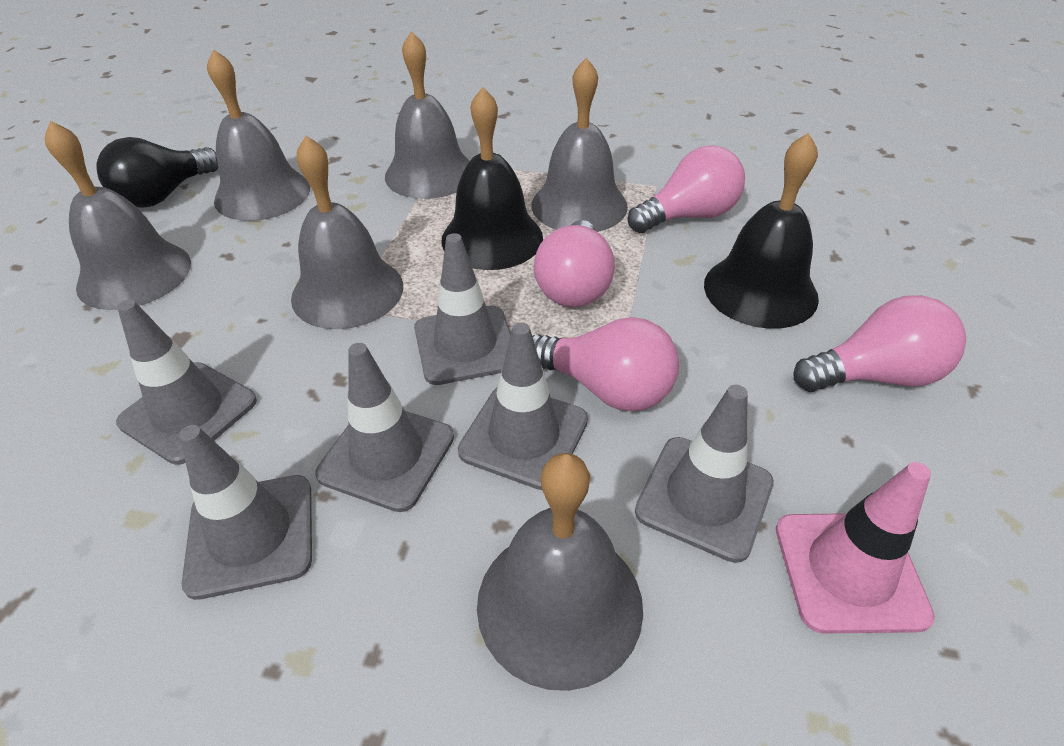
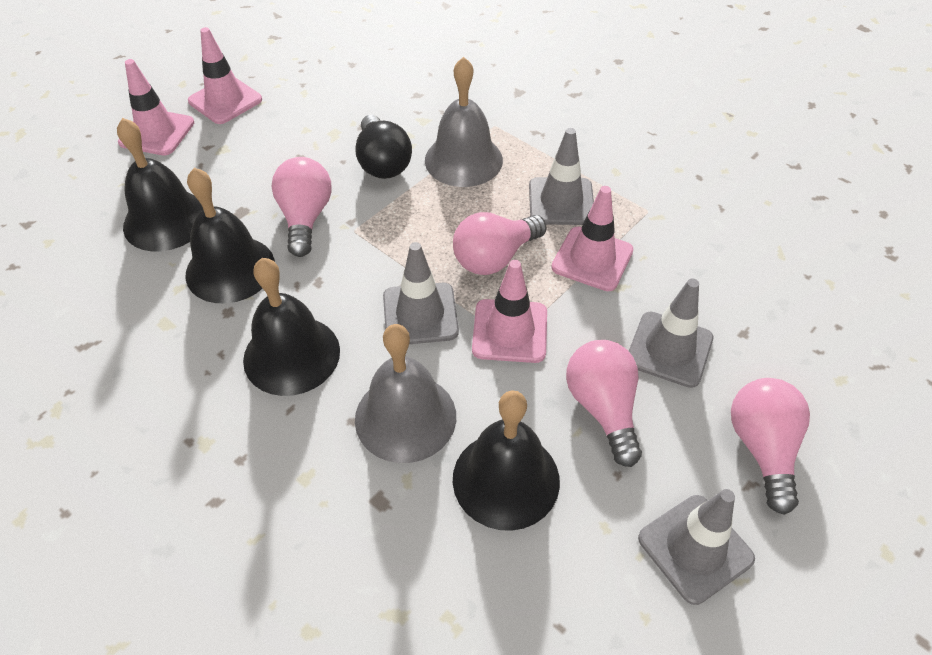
black bell: 2 -> 4
grey bell: 6 -> 2
grey traffic cone: 6 -> 4
pink traffic cone: 1 -> 4

